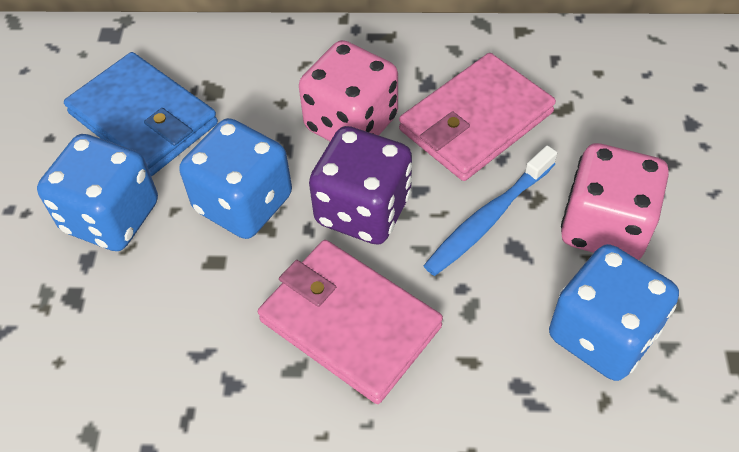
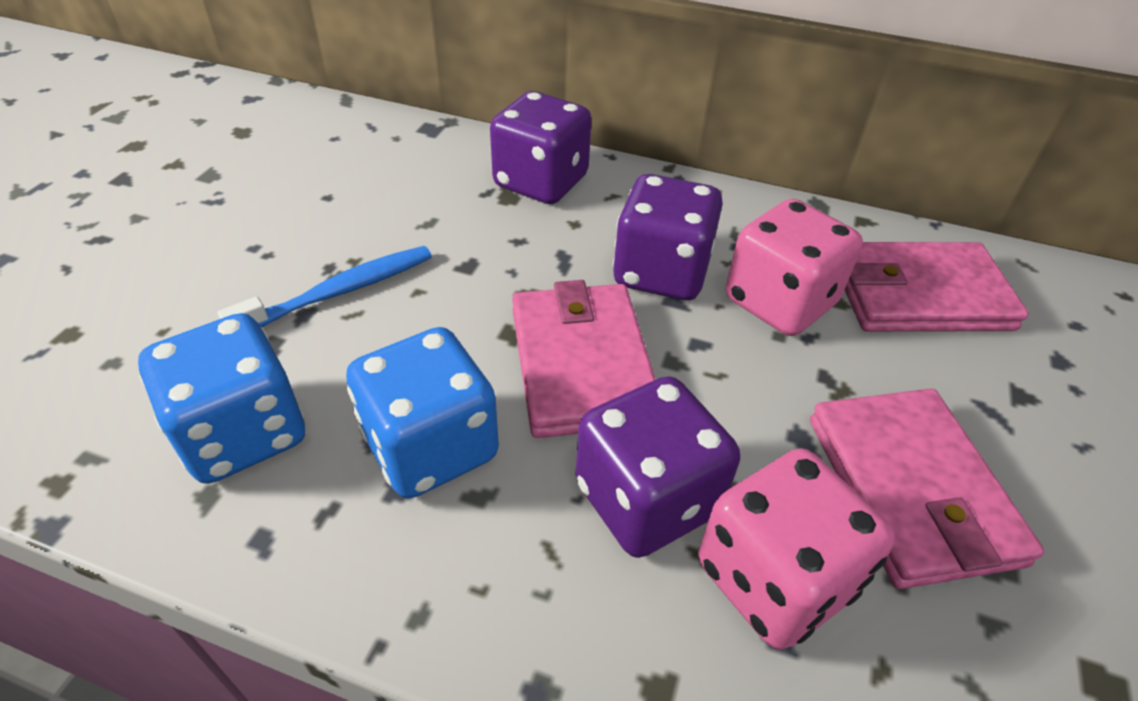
blue dice: 3 -> 2
blue wallet: 1 -> 0
pink wallet: 2 -> 3
purple dice: 1 -> 3

